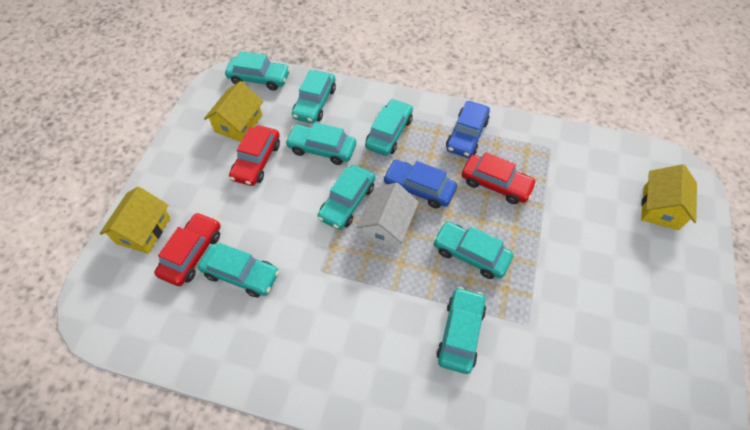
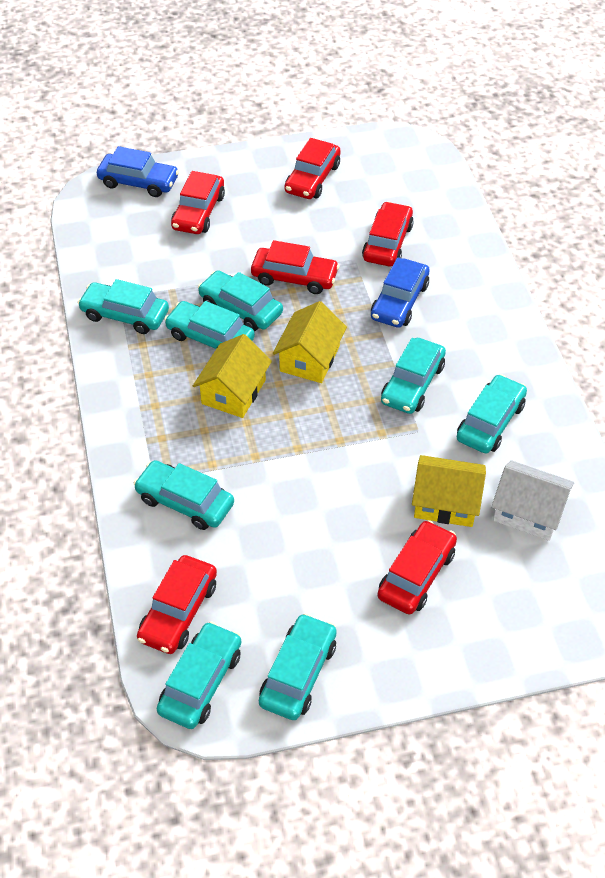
red car: 3 -> 6

